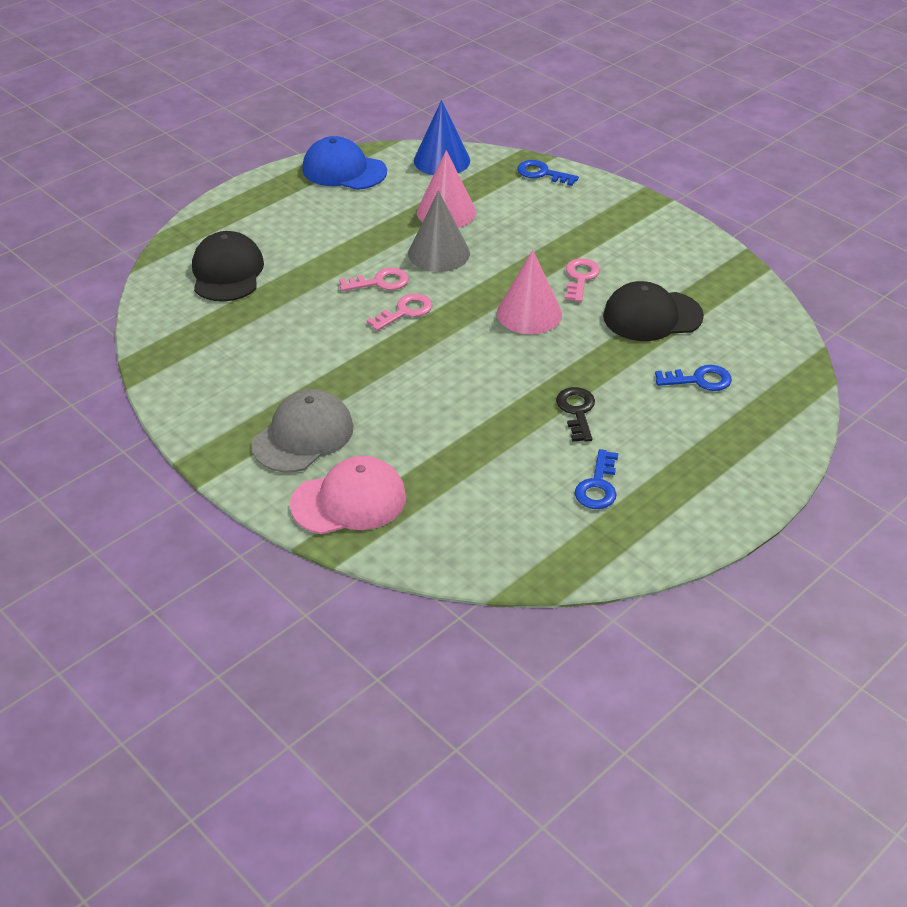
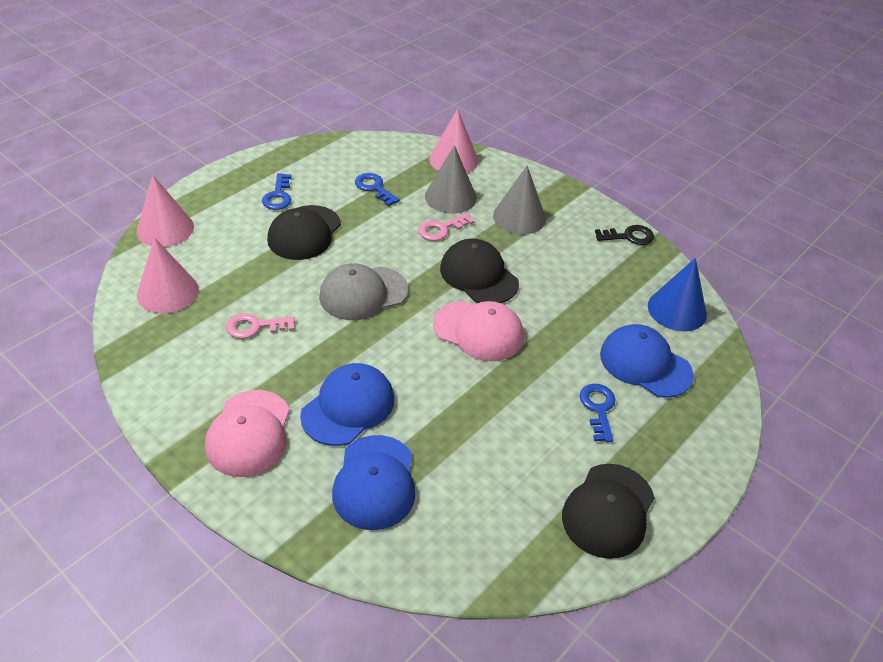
black cap: 2 -> 3
blue cap: 1 -> 3
grey cone: 1 -> 2
pink cap: 1 -> 2
pink cone: 2 -> 3
pink key: 3 -> 2

